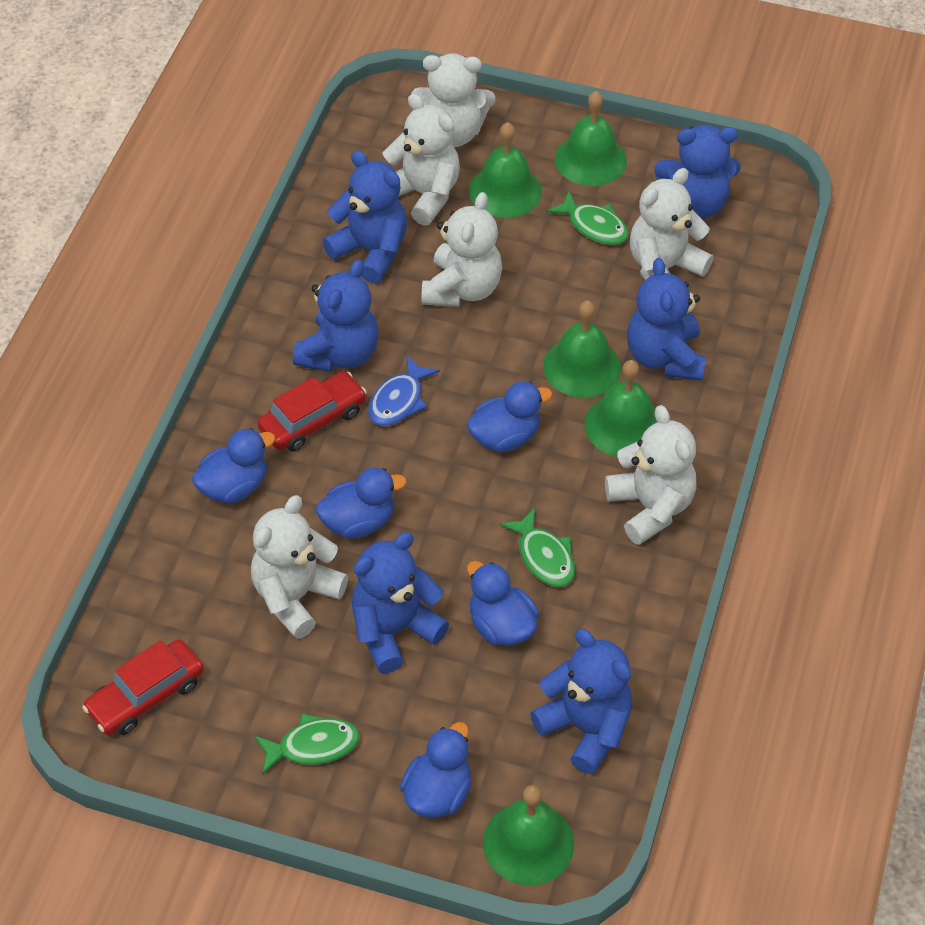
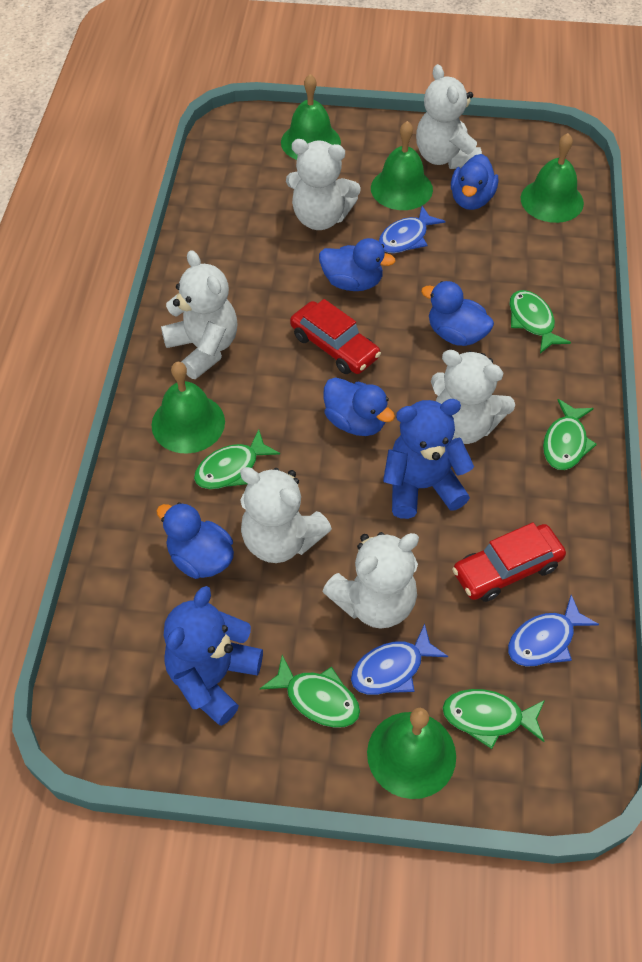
blue fish: 1 -> 3
blue teddy bear: 6 -> 2
green fish: 3 -> 5

